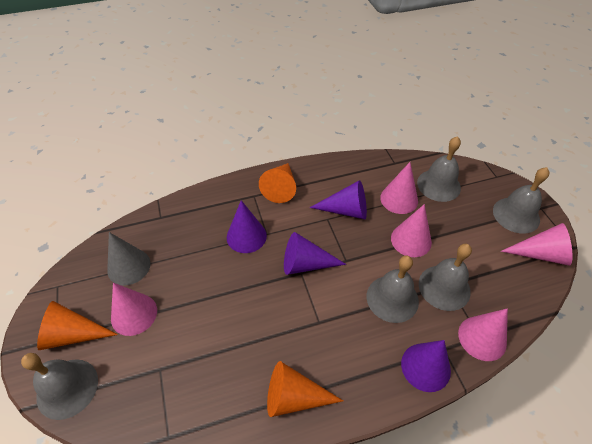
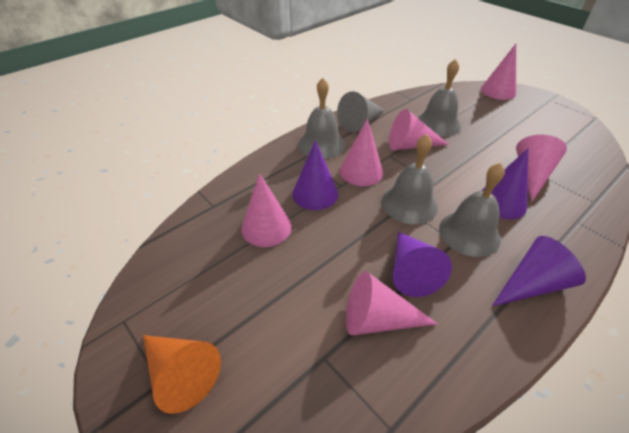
grey bell: 5 -> 4
orange cone: 3 -> 1
pink cone: 5 -> 6

